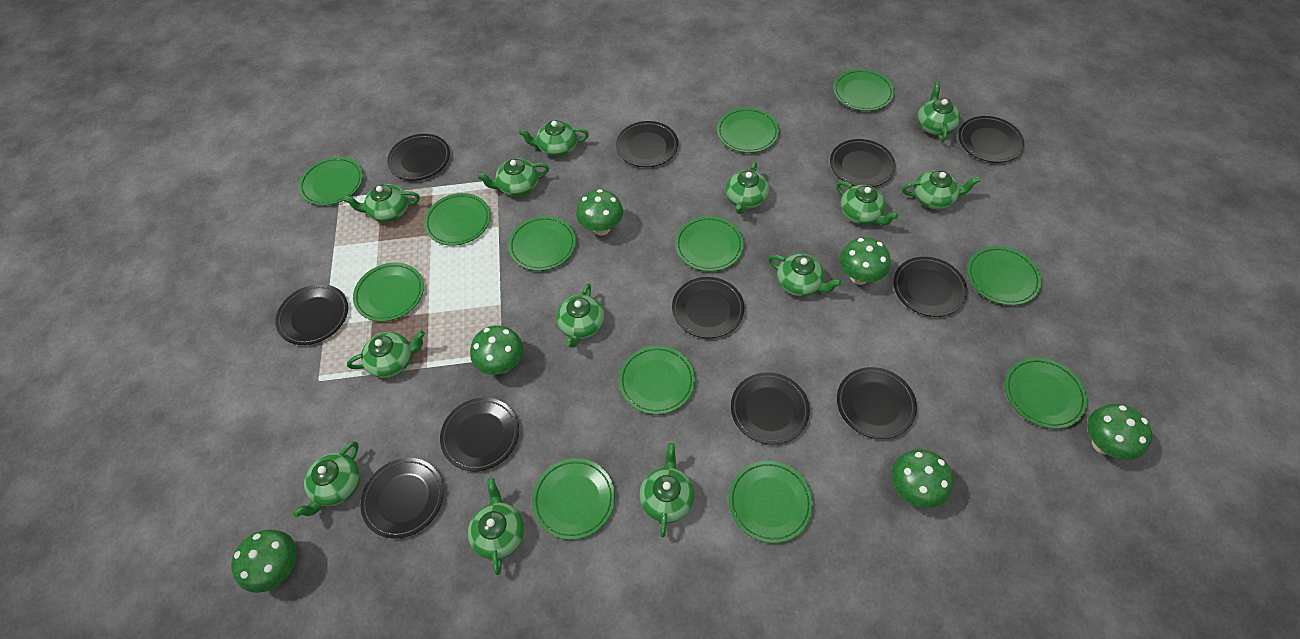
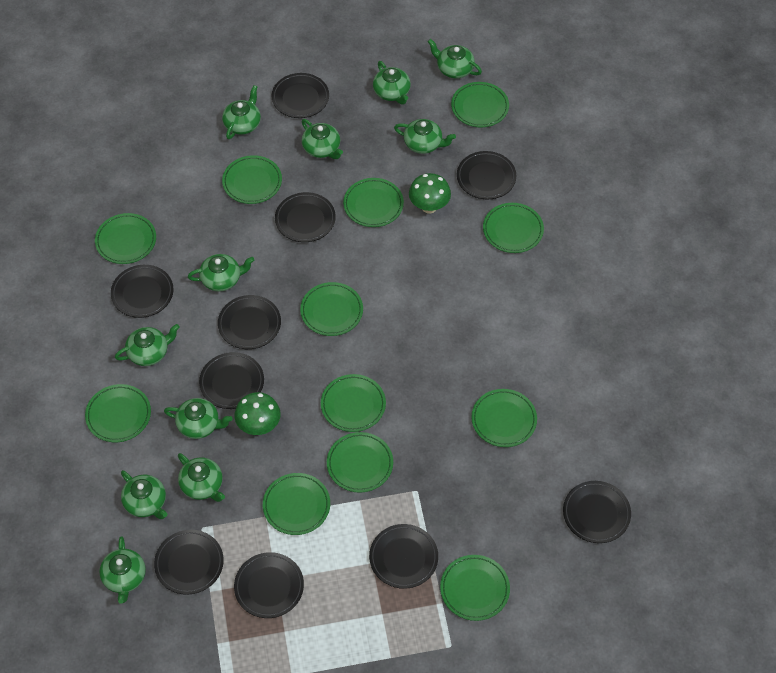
black plate: 11 -> 10
green mushroom: 6 -> 2
green teapot: 13 -> 11

